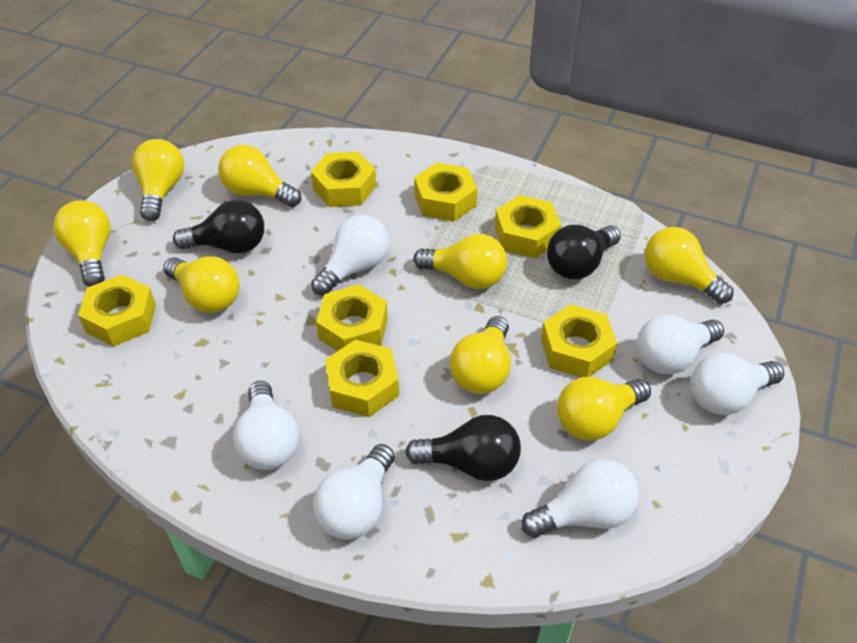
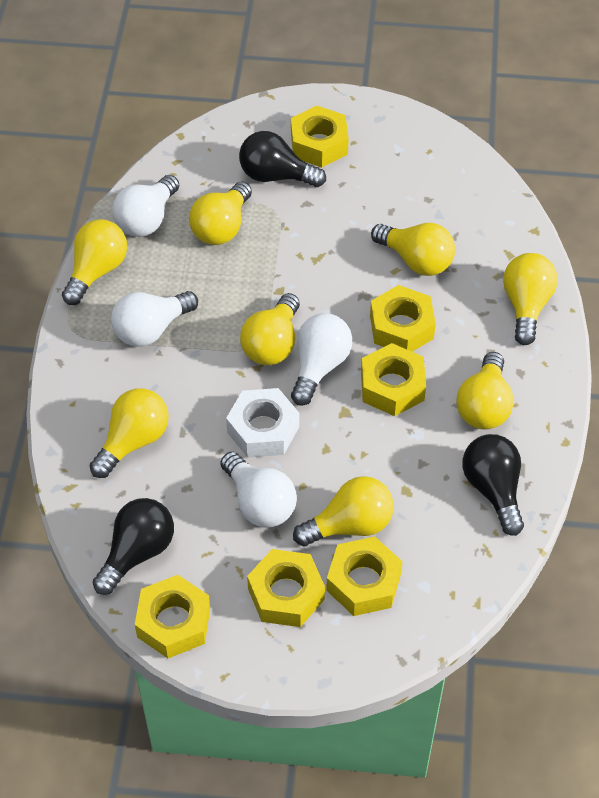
white light bulb: 6 -> 4
white nut: 0 -> 1
yellow nut: 7 -> 6

